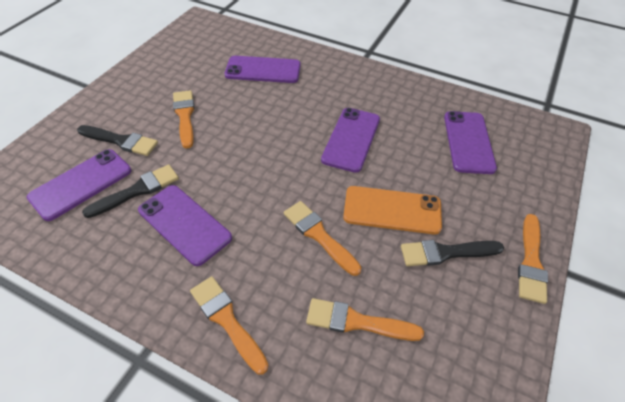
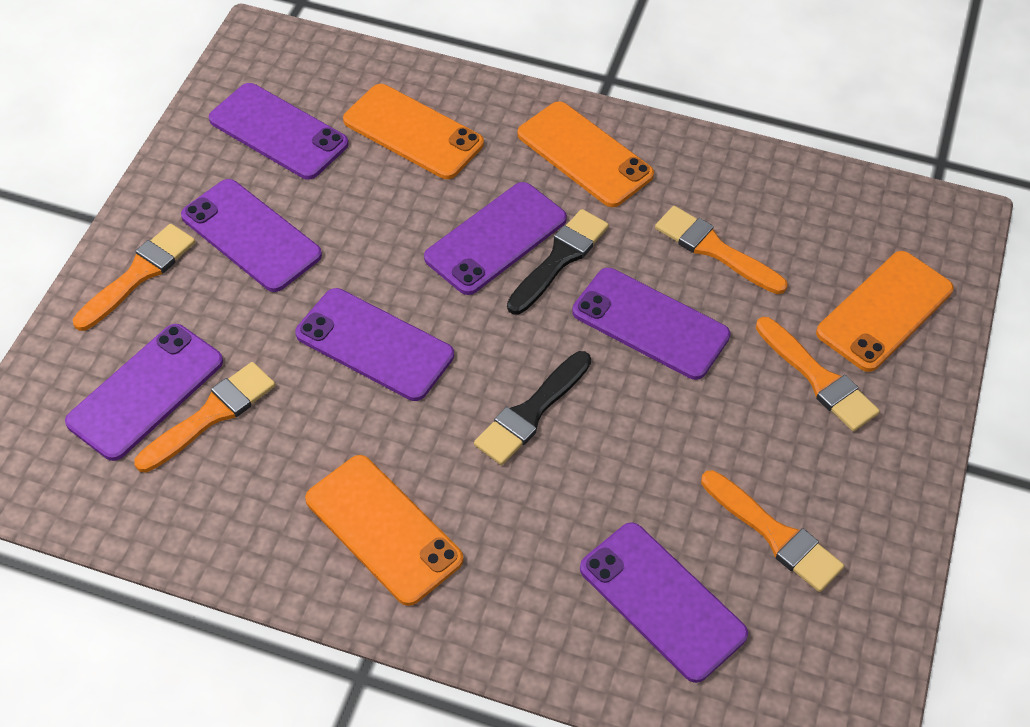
black brush: 3 -> 2
orange phone: 1 -> 4
purple phone: 5 -> 7

